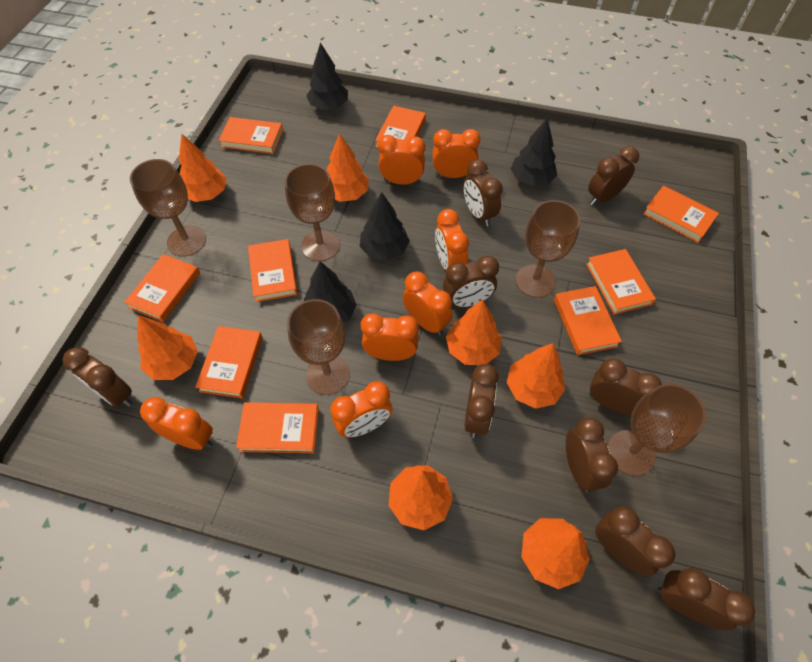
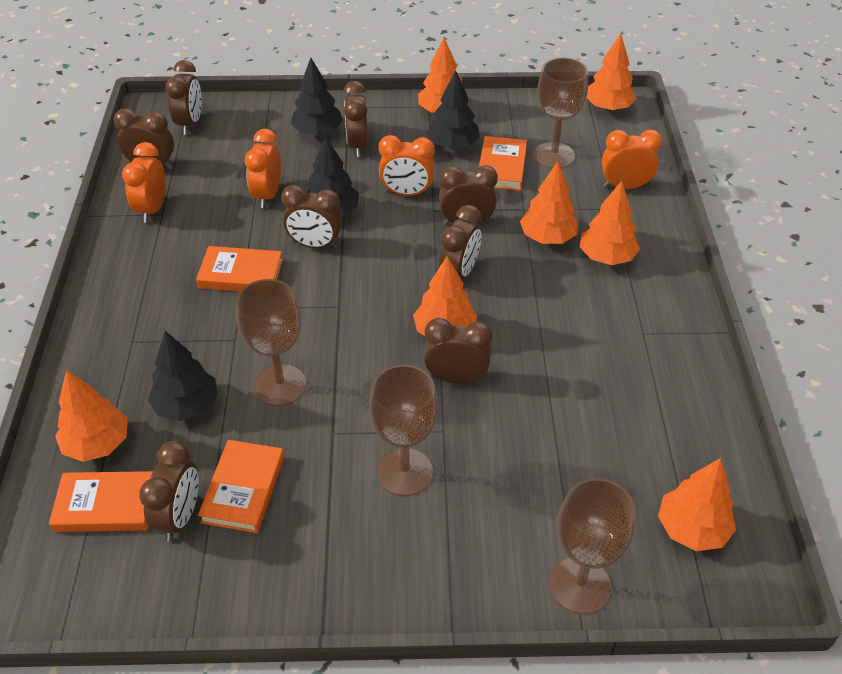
brown clock: 9 -> 8
brown goblet: 5 -> 4
orange book: 9 -> 4
orange clock: 7 -> 4

